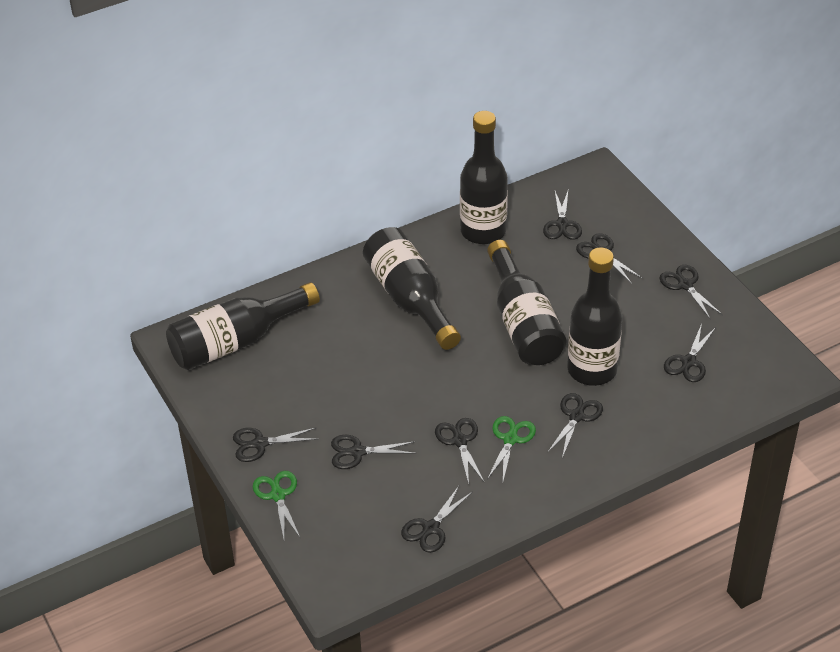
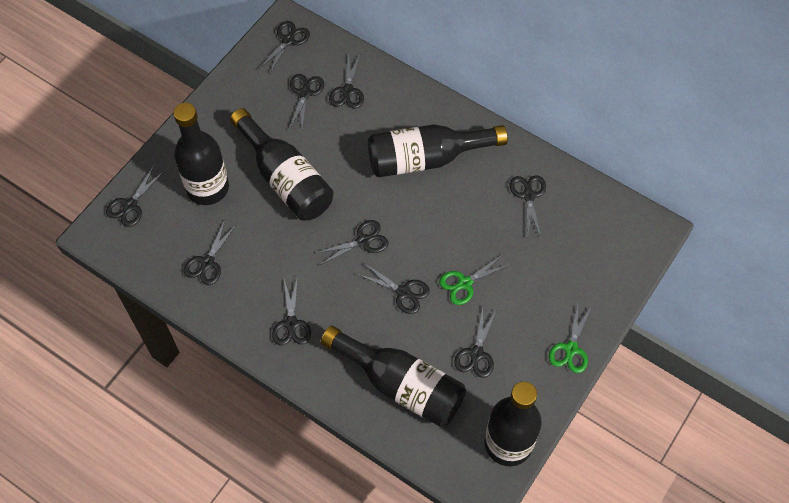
black scissors: 9 -> 10

